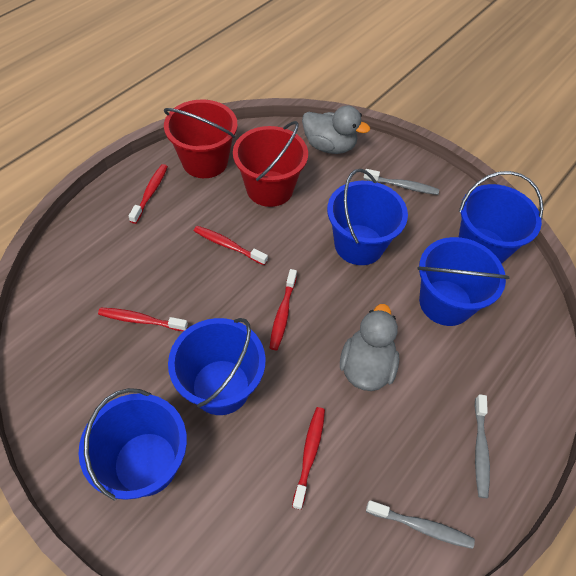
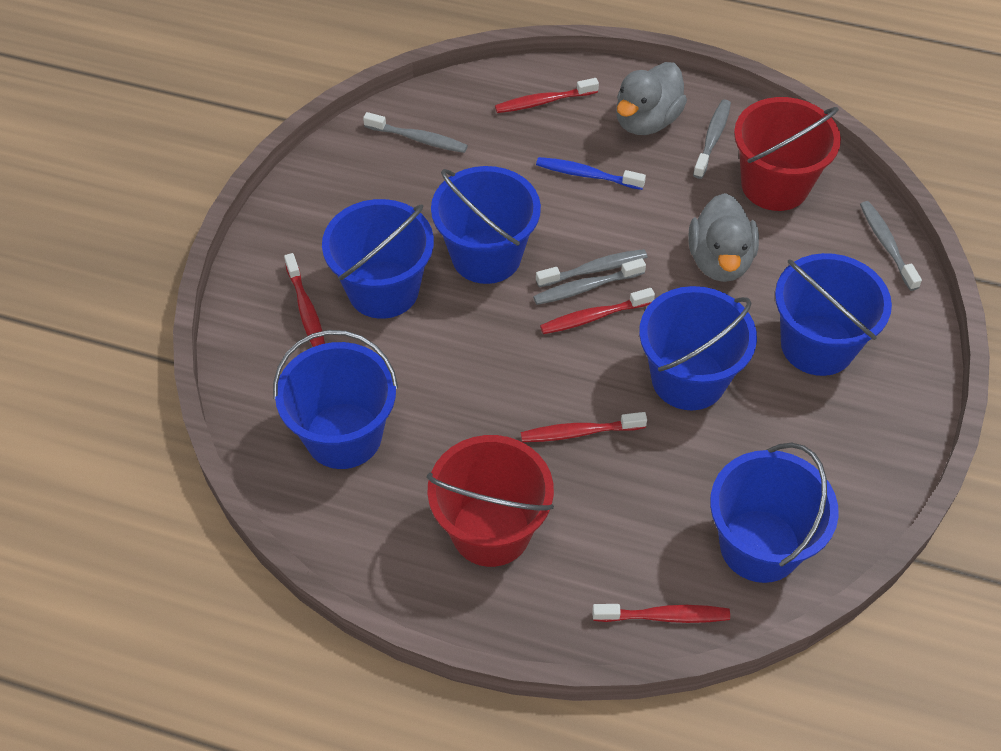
blue bucket: 5 -> 6
blue toothbrush: 0 -> 1
grey toothbrush: 3 -> 5

